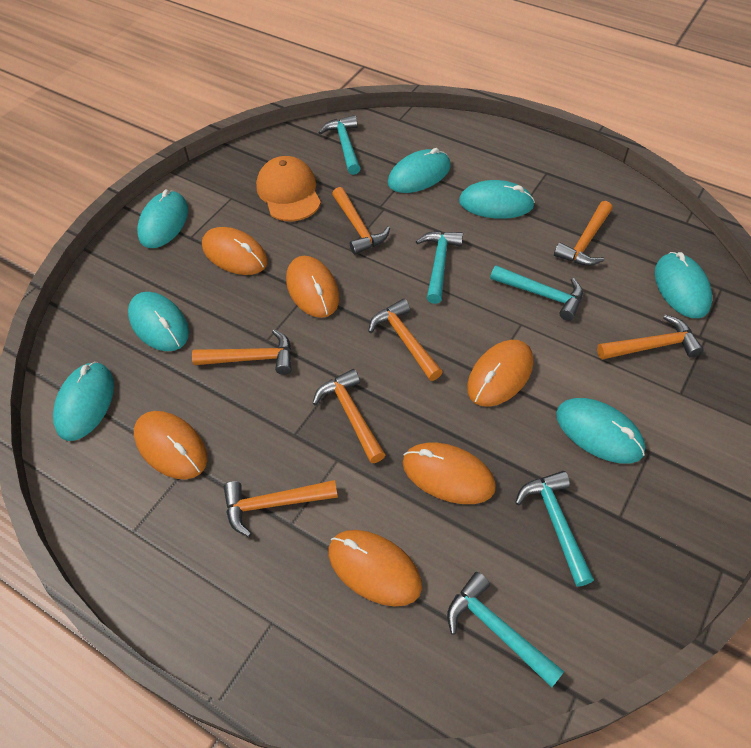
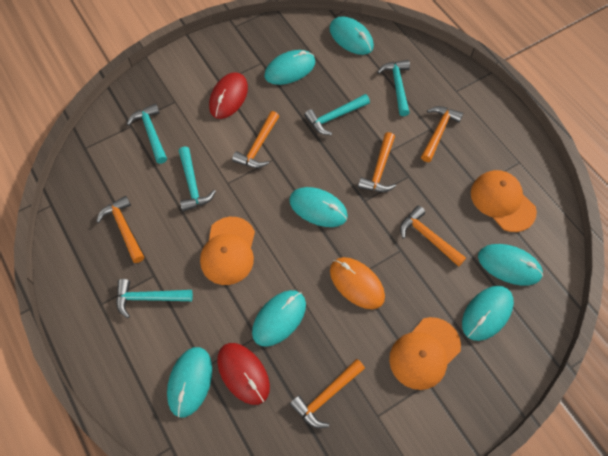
orange cap: 1 -> 3
orange hammer: 7 -> 6
orange mouse: 6 -> 1
red mouse: 0 -> 2

